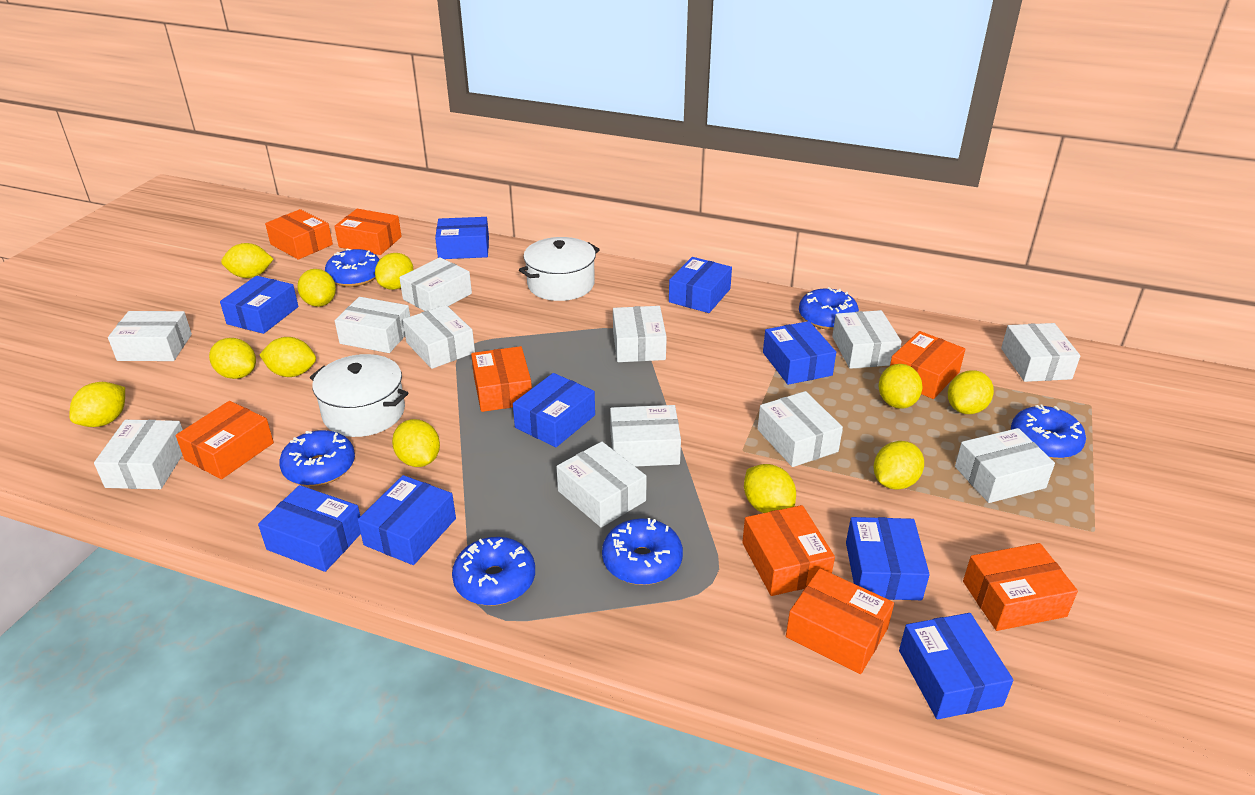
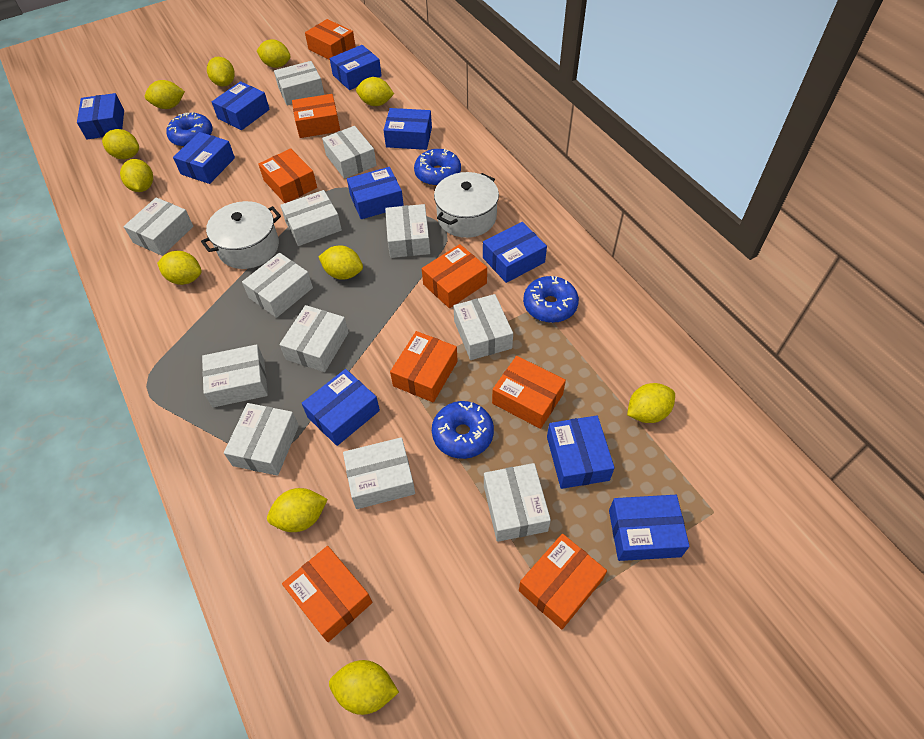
blue box: 9 -> 10
blue donut: 6 -> 4

